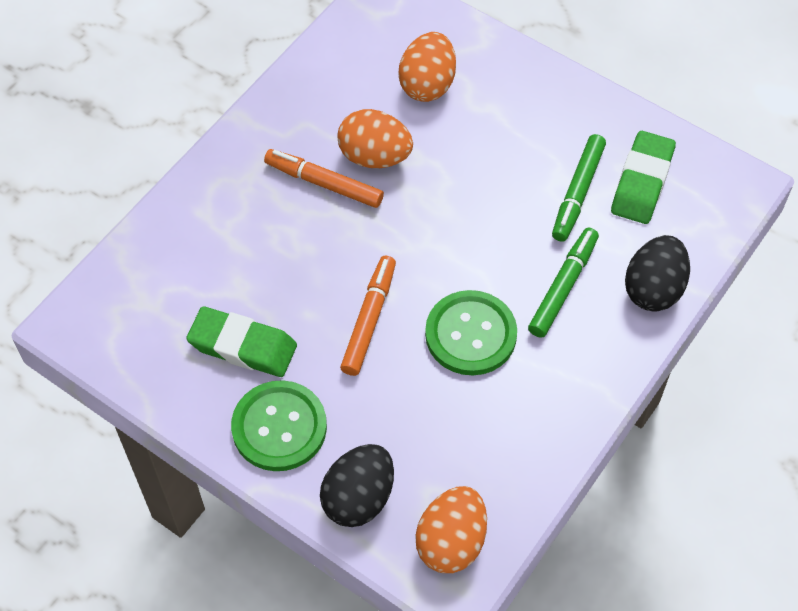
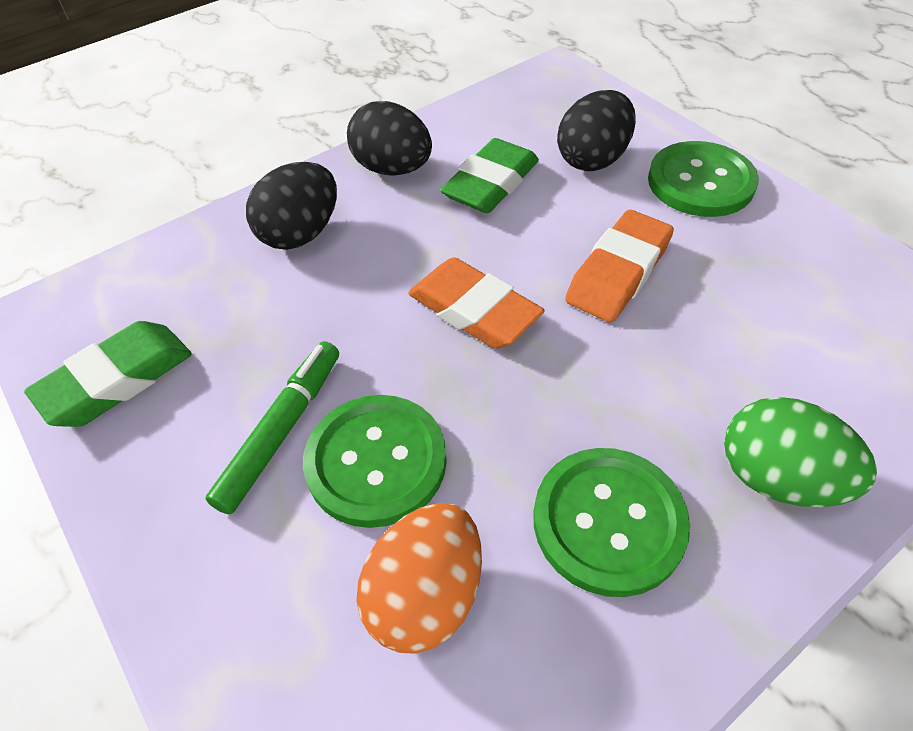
black egg: 2 -> 3
green button: 2 -> 3
green egg: 0 -> 1
green marker: 2 -> 1
orange egg: 3 -> 1
orange eraser: 0 -> 2
orange marker: 2 -> 0

